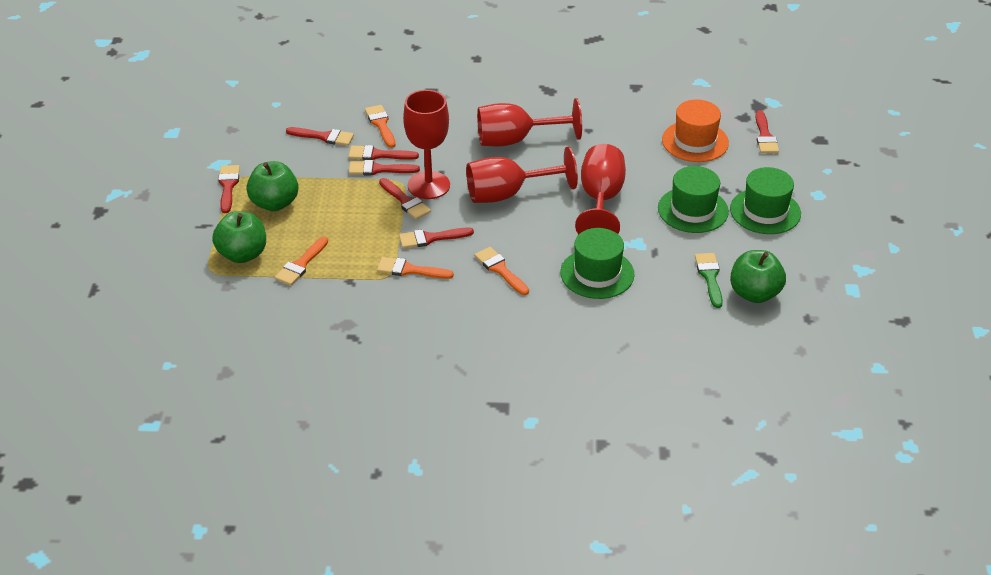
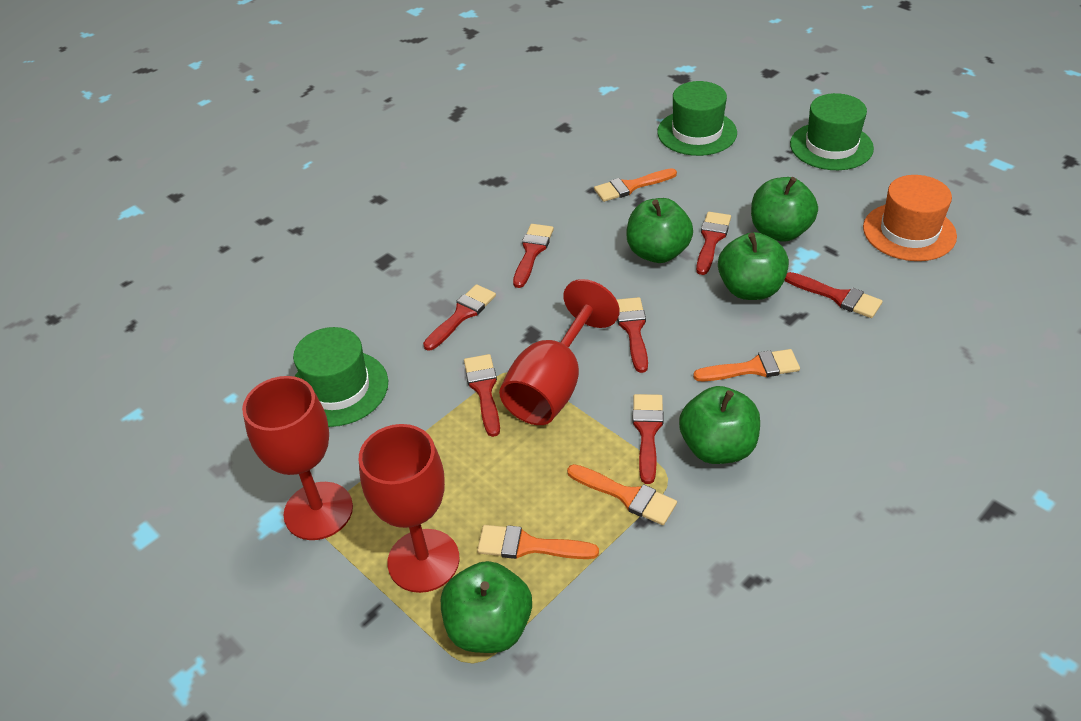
green apple: 3 -> 5
green brush: 1 -> 0
red goblet: 4 -> 3

